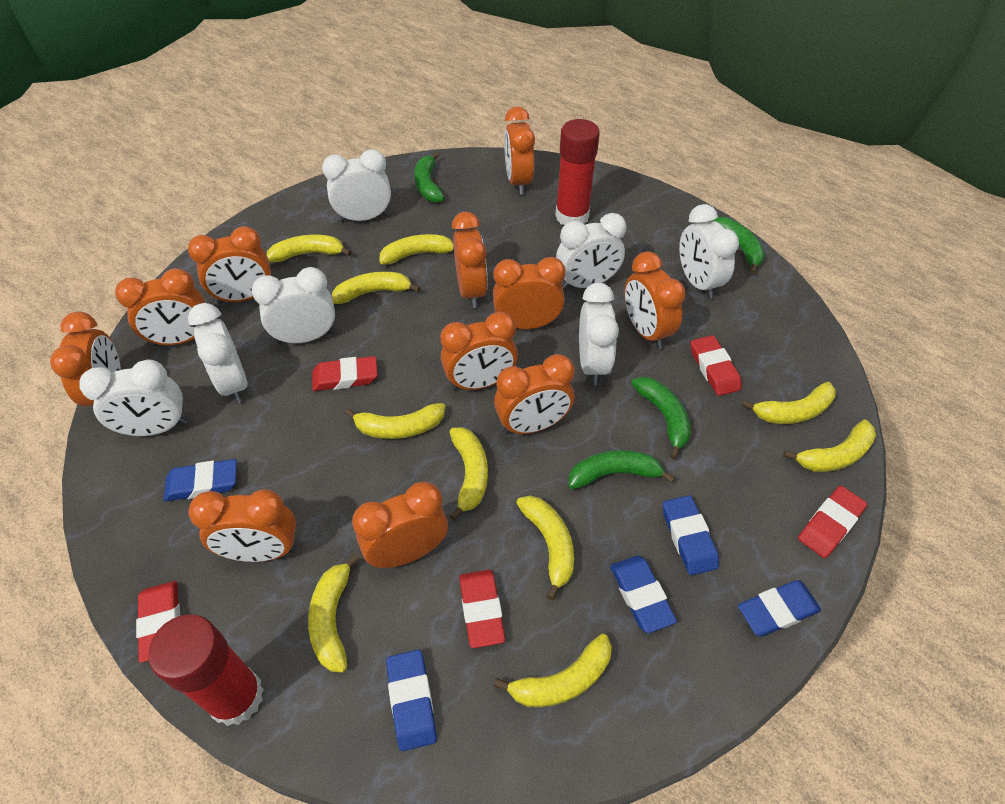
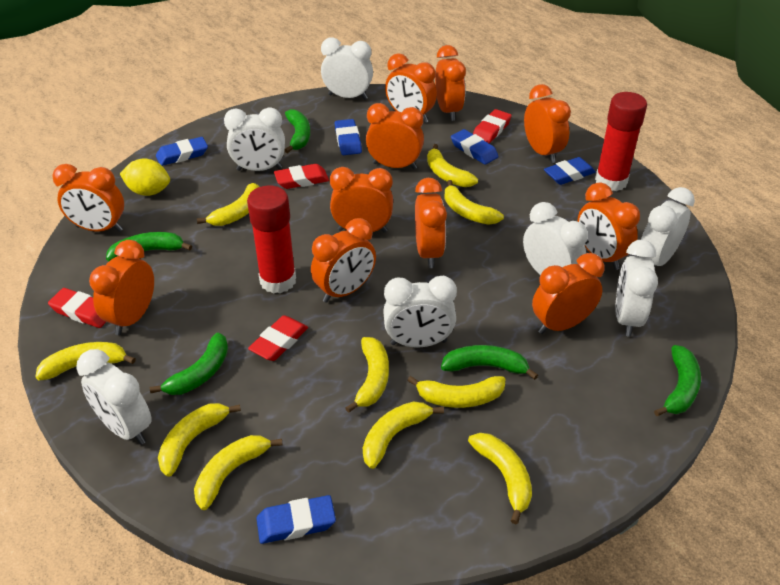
green banana: 4 -> 5
red eraser: 5 -> 4
yellow lemon: 0 -> 1

